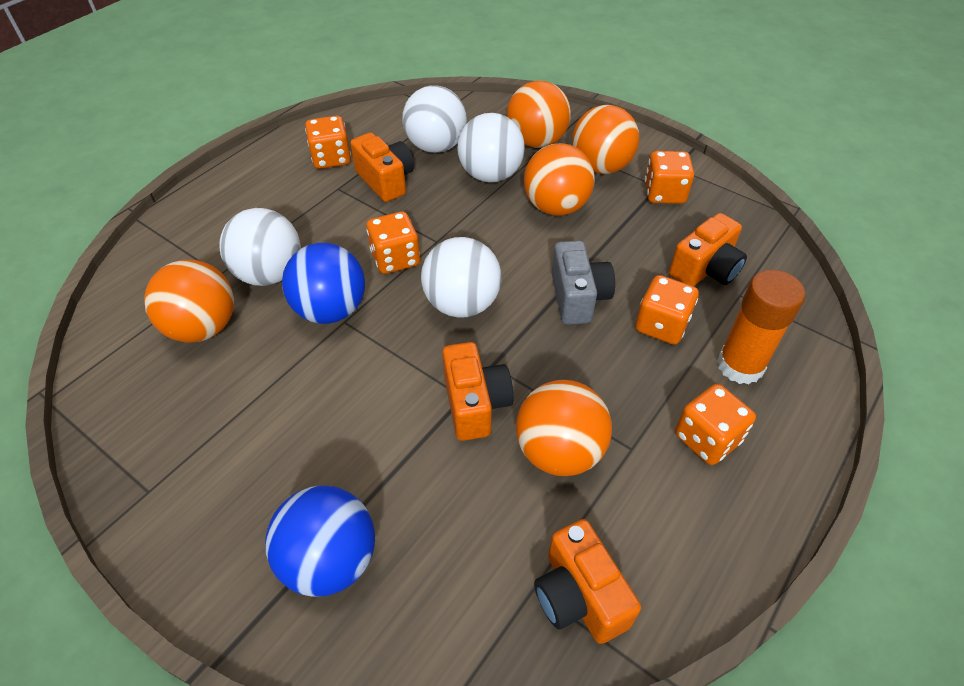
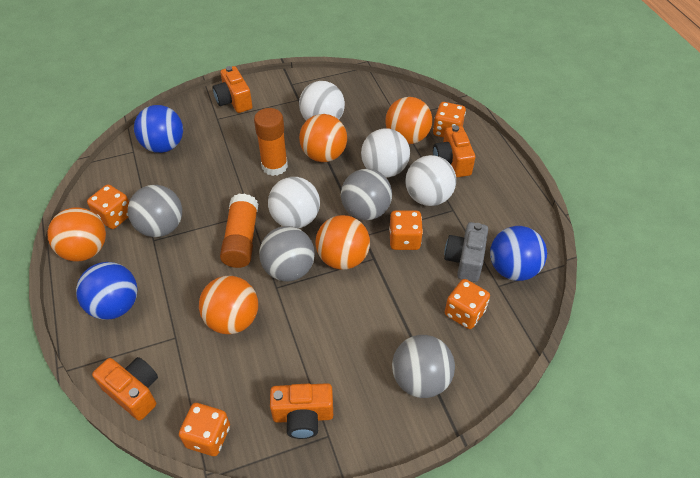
blue ball: 2 -> 3
grey ball: 0 -> 4
orange glue stick: 1 -> 2

